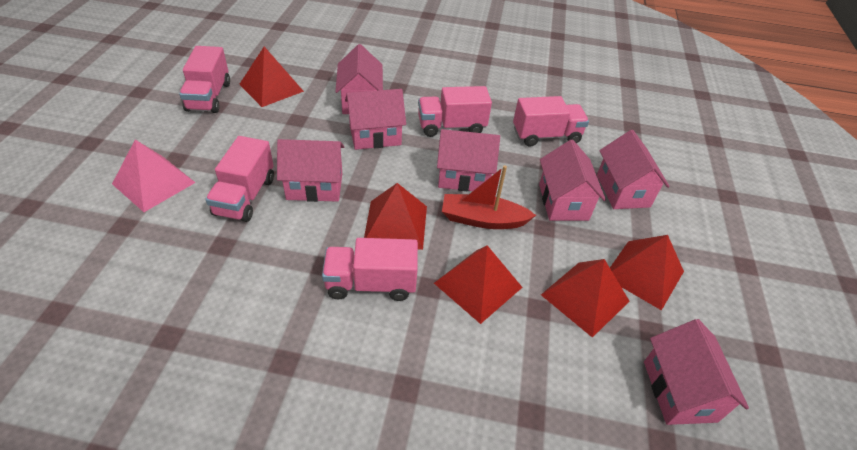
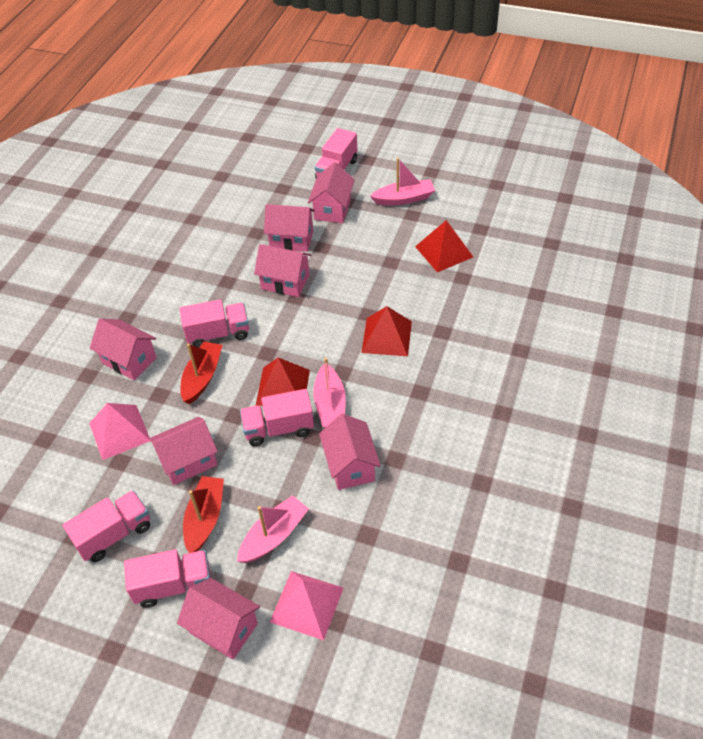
pink boat: 0 -> 3
pink pyramid: 1 -> 2
red boat: 1 -> 2
red pyramid: 5 -> 3

